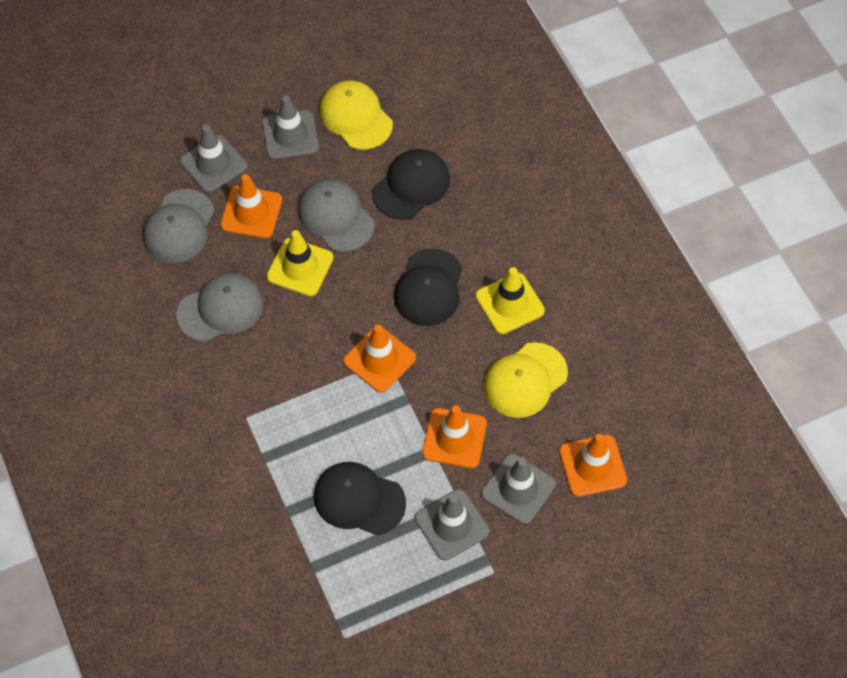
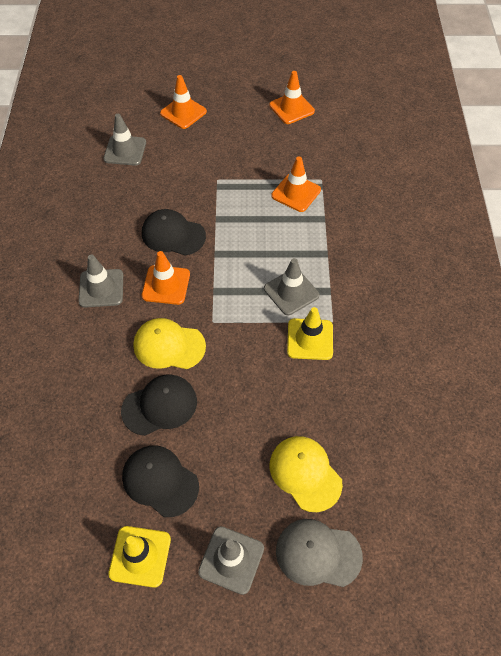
grey cap: 3 -> 1

